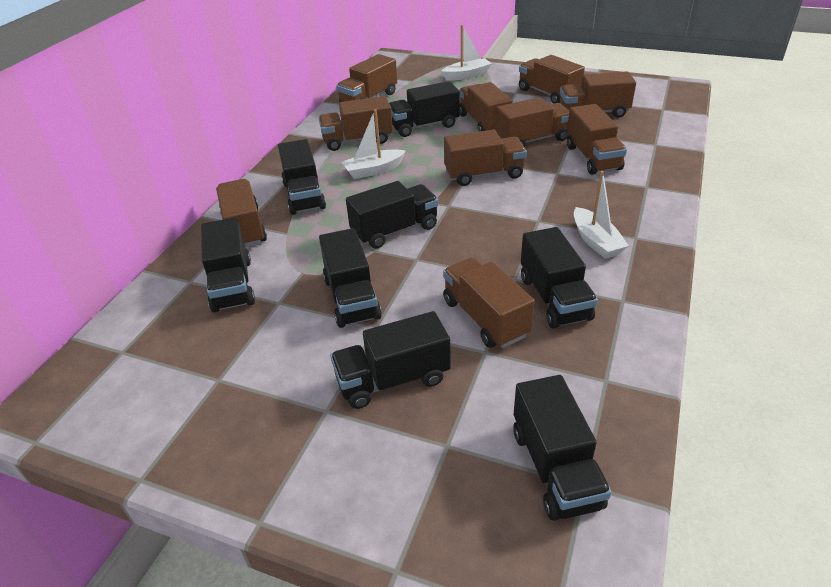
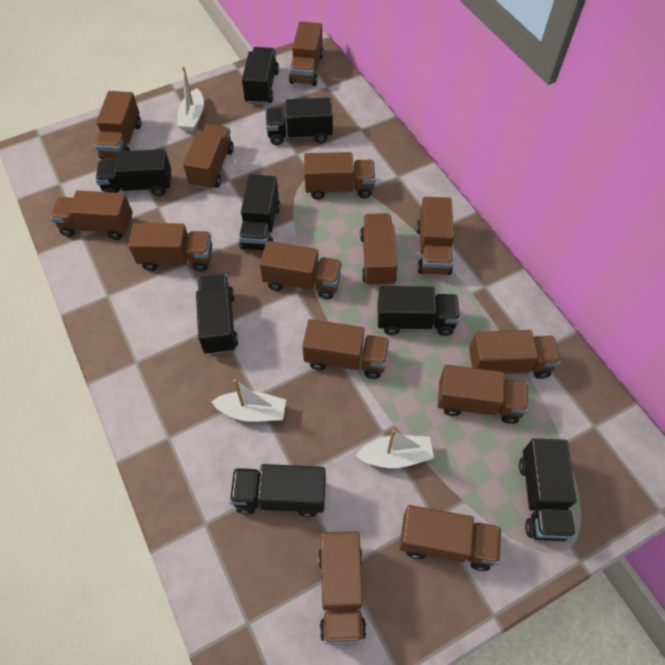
brown truck: 10 -> 14

